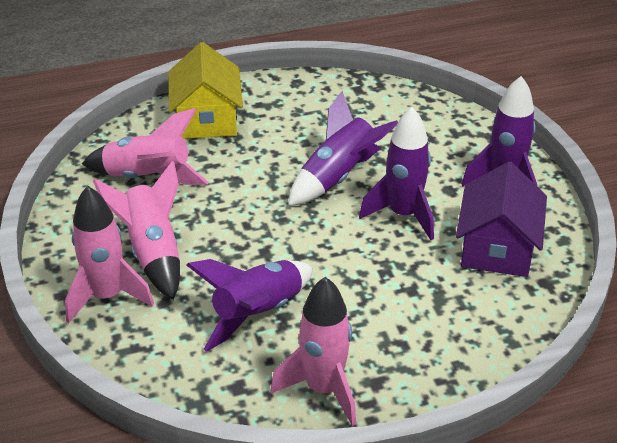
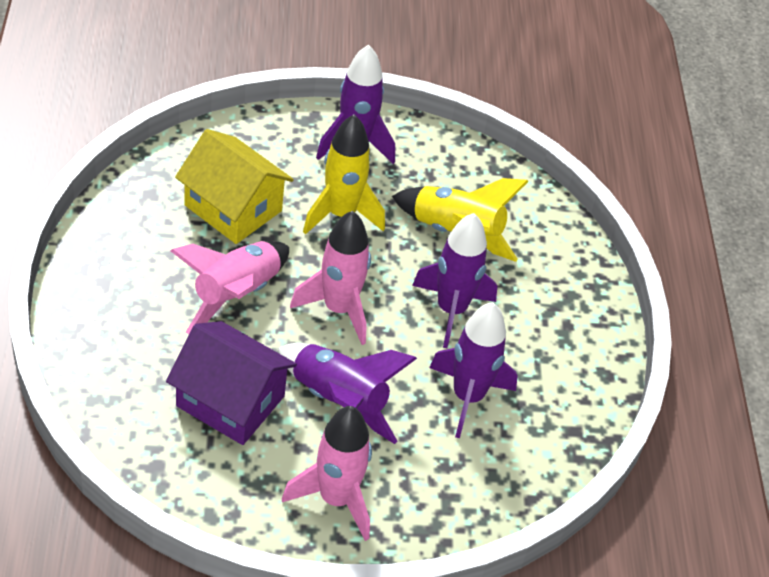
pink rocket: 4 -> 3
yellow rocket: 0 -> 2

